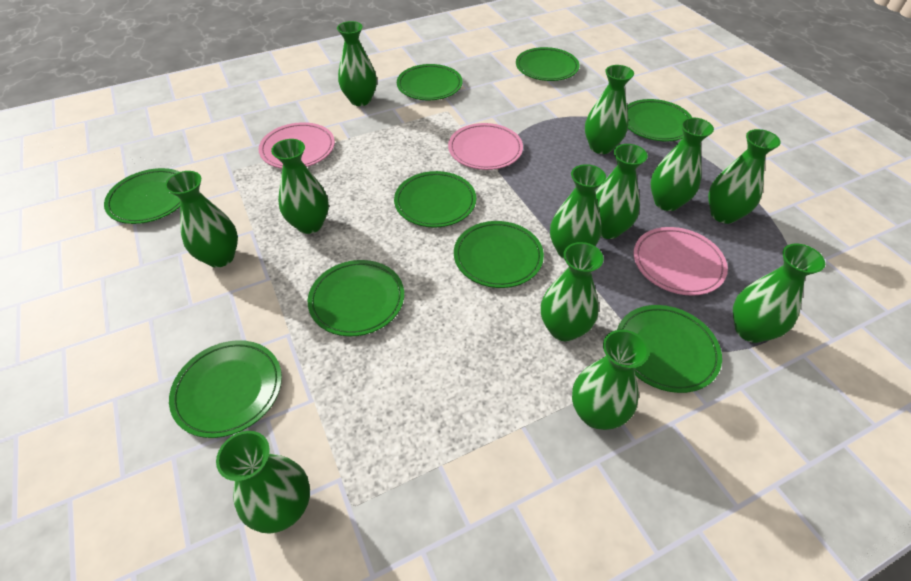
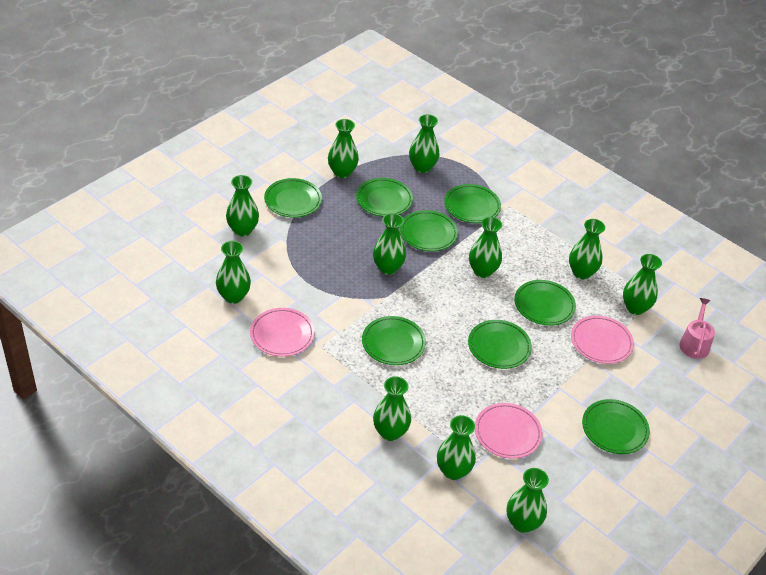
green plate: 9 -> 8
green vase: 12 -> 11
pink watering can: 0 -> 1

